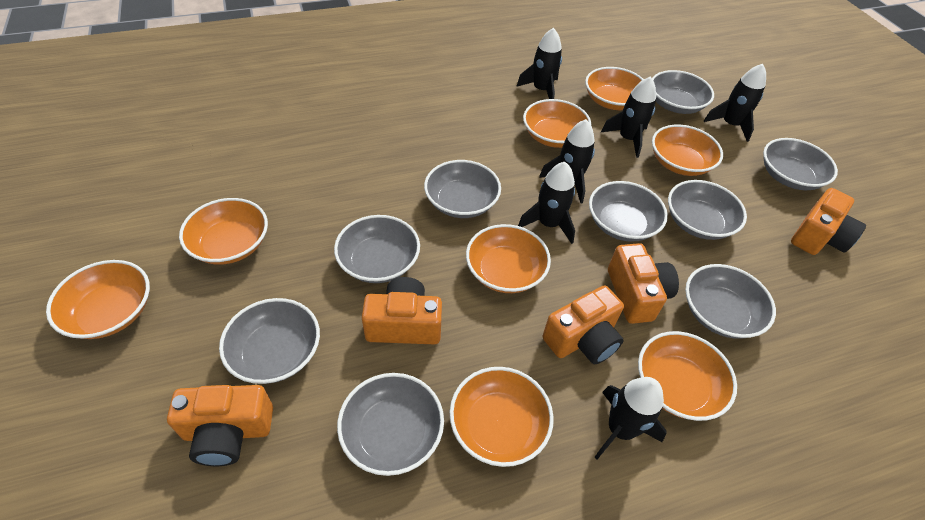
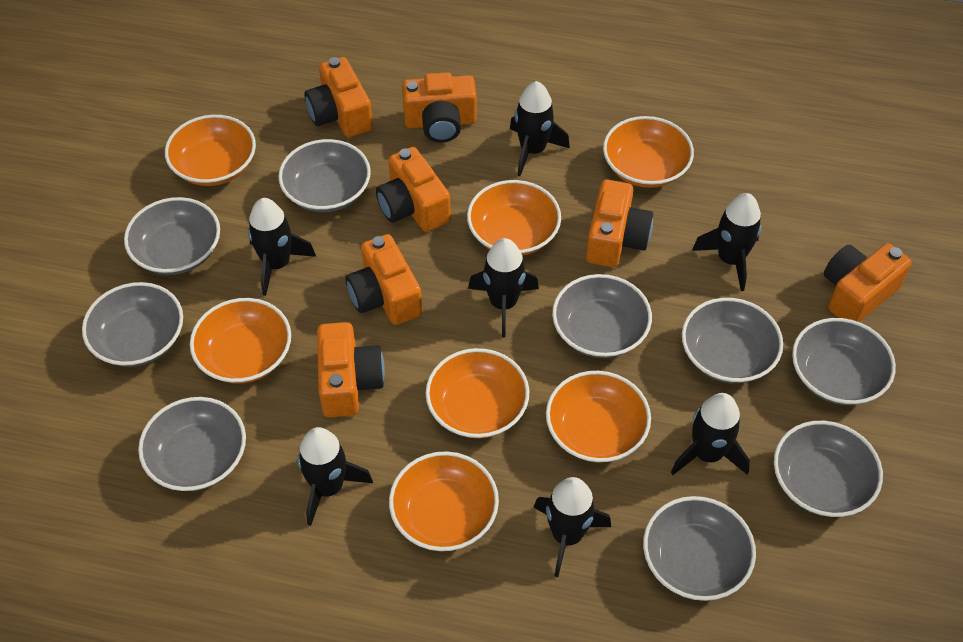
black rocket: 6 -> 7
orange bowl: 8 -> 7
orange camera: 5 -> 7

